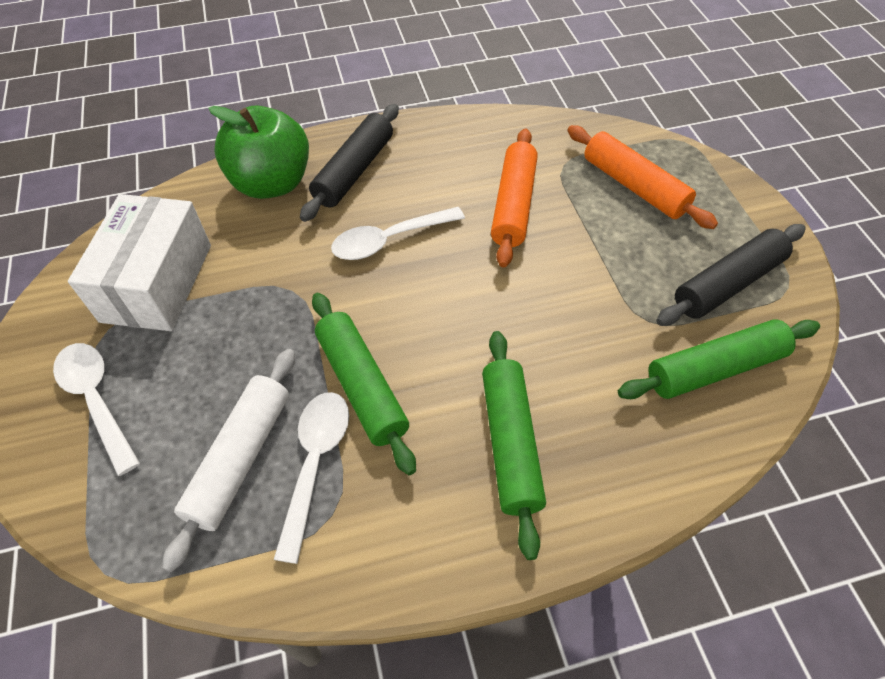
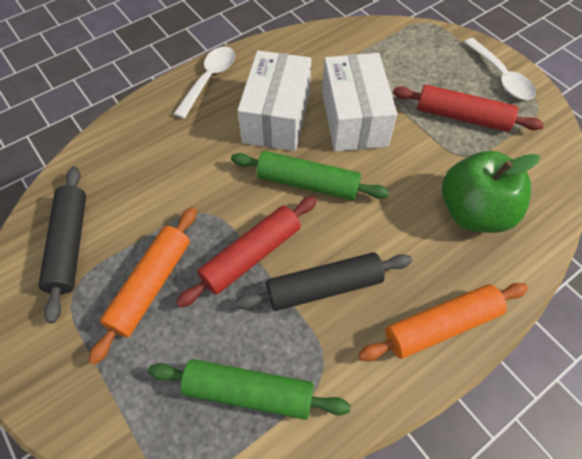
green rolling pin: 3 -> 2
red rolling pin: 0 -> 2
white box: 1 -> 2
white rolling pin: 1 -> 0
white spoon: 3 -> 2

